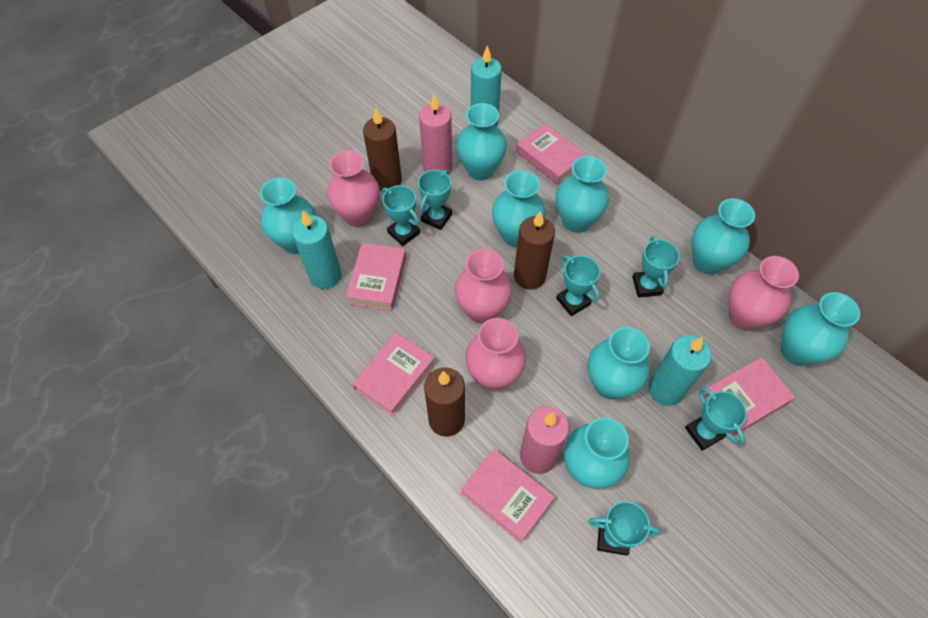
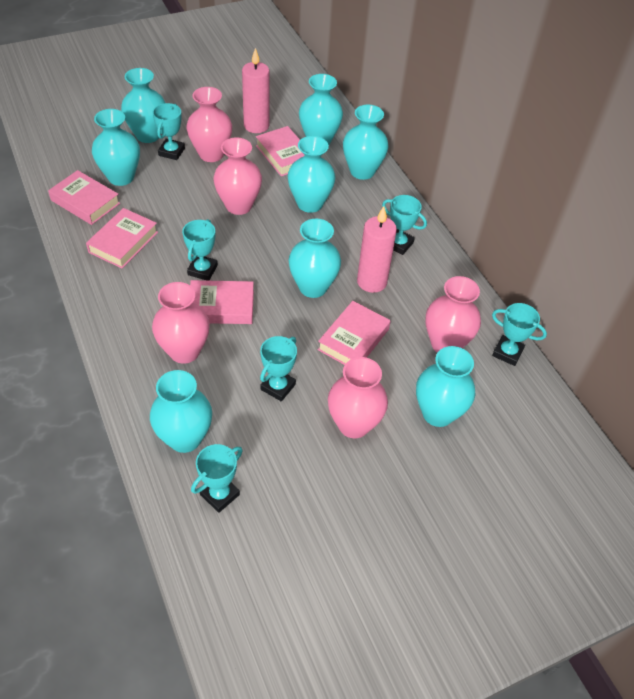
brown candle: 3 -> 0
pink vase: 4 -> 5
turquoise candle: 3 -> 0

